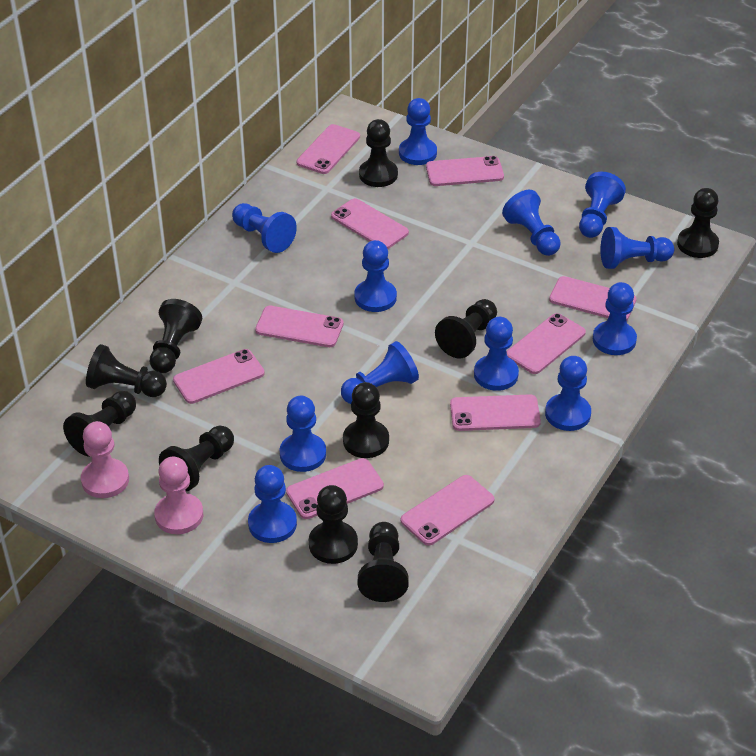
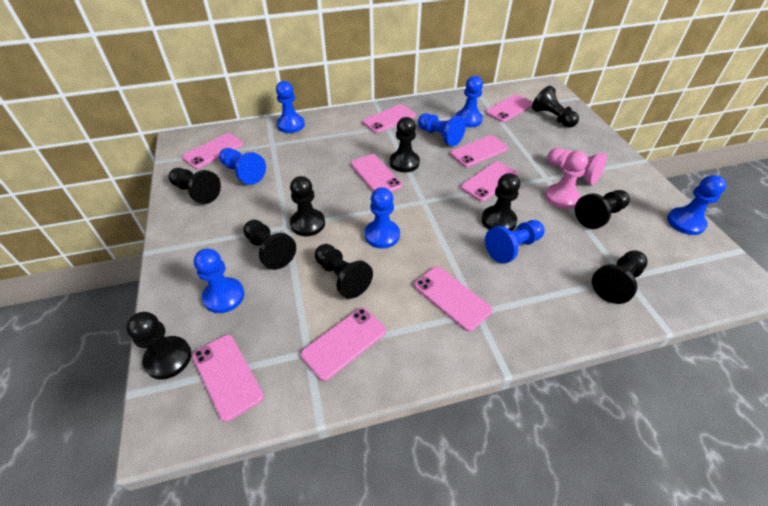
blue pawn: 12 -> 8
pink phone: 10 -> 9

